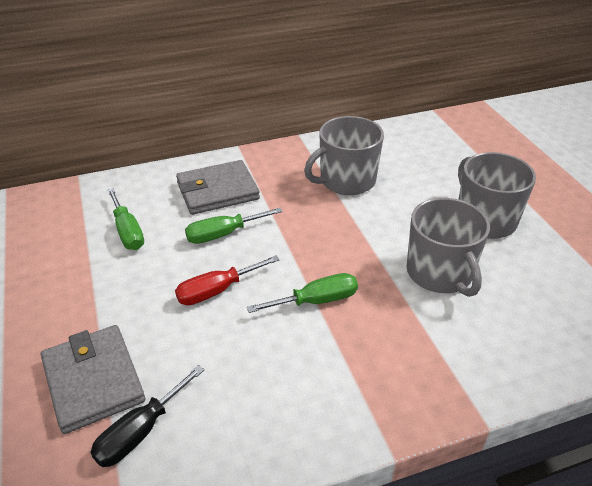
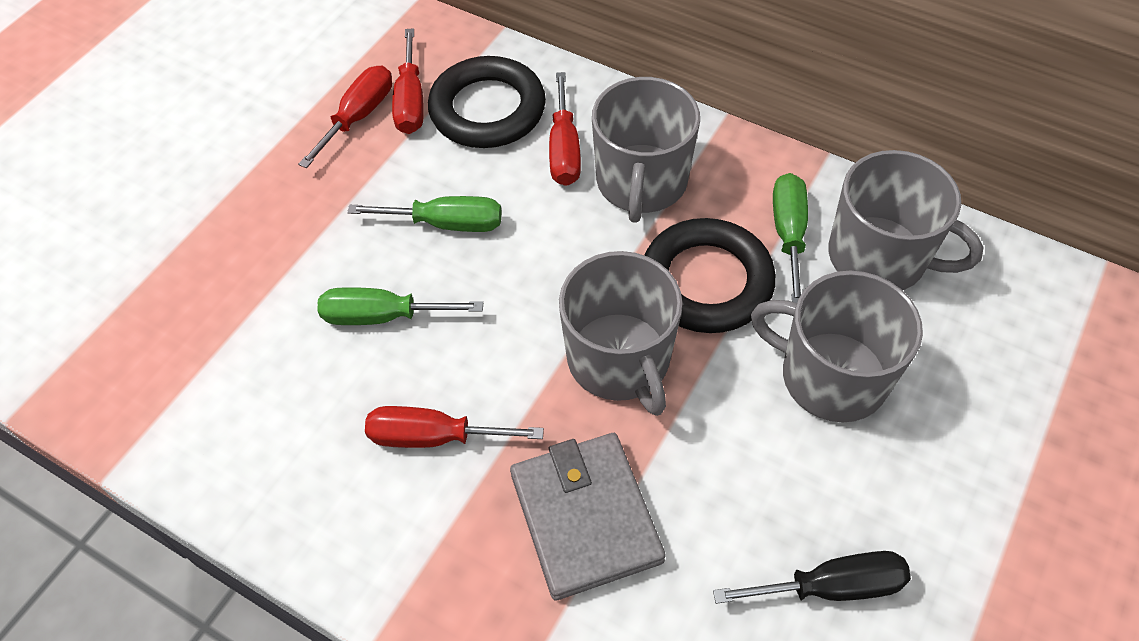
black ring: 0 -> 2
grey mug: 3 -> 4
grey wallet: 2 -> 1
red screwdriver: 1 -> 4

